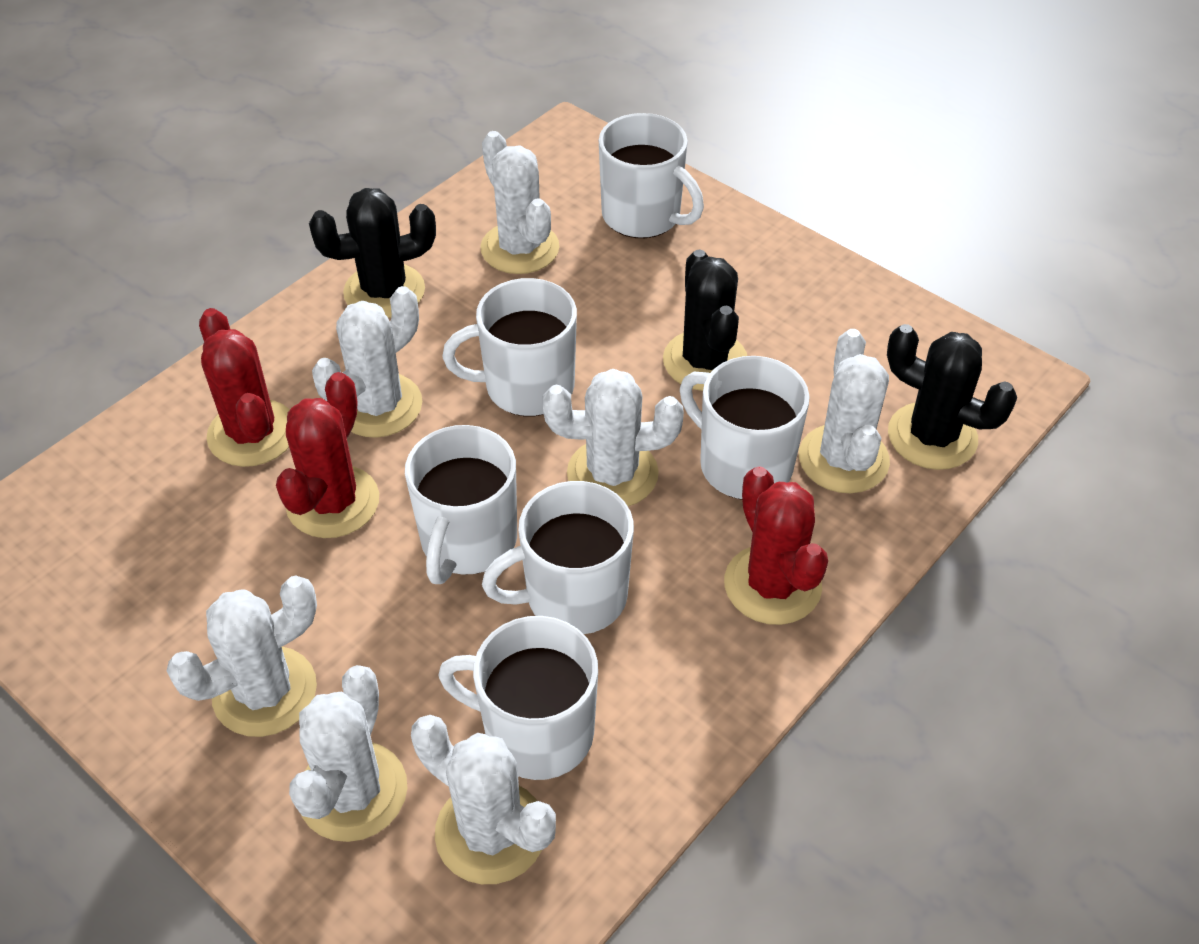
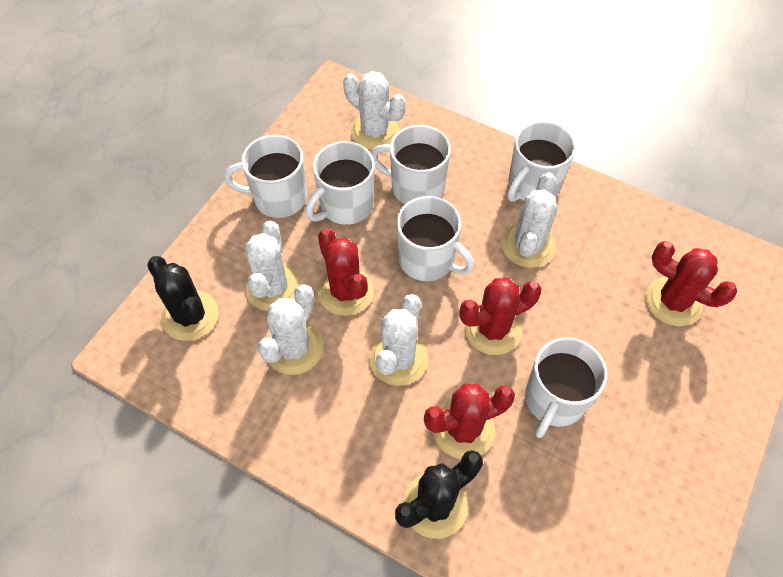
black cactus: 3 -> 2
red cactus: 3 -> 4
white cactus: 7 -> 5

